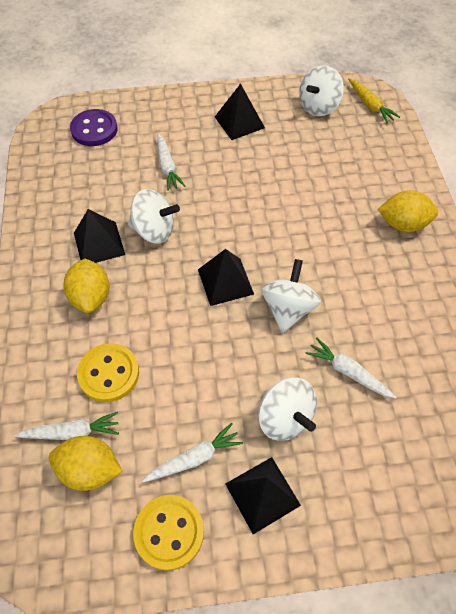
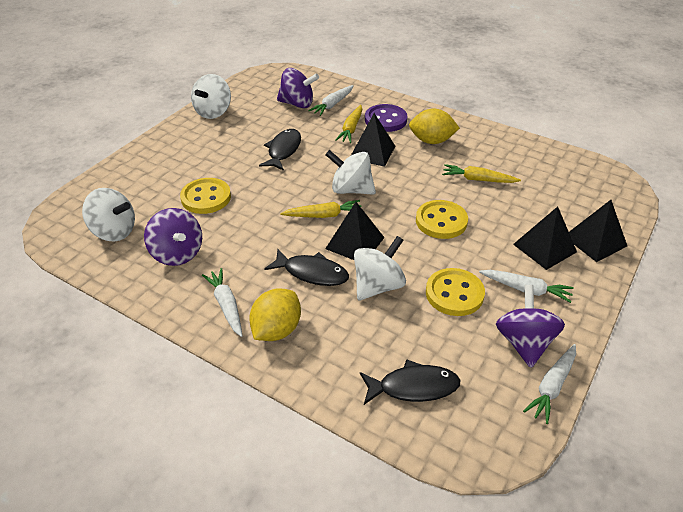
black fish: 0 -> 3
purple spinning top: 0 -> 3
yellow button: 2 -> 3
yellow carrot: 1 -> 3
yellow lemon: 3 -> 2

